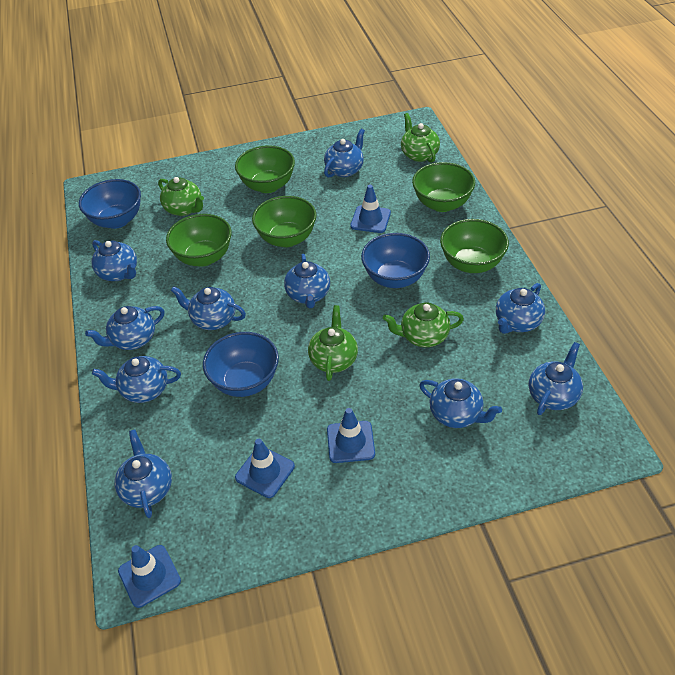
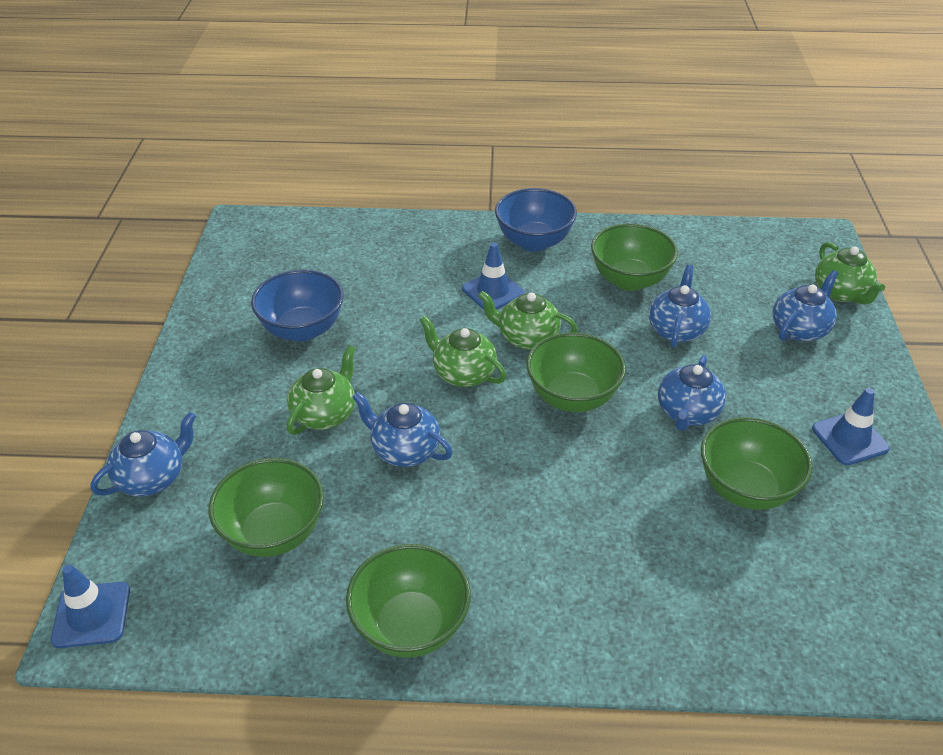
blue bowl: 3 -> 2
blue teapot: 10 -> 5
blue traffic cone: 4 -> 3

